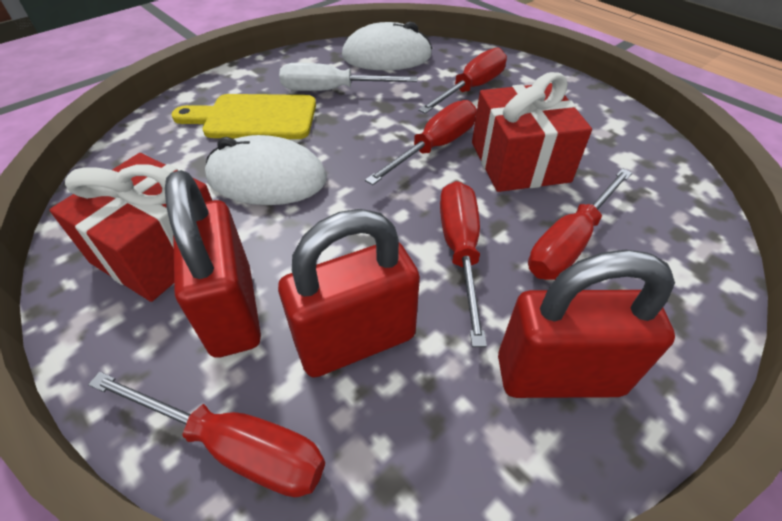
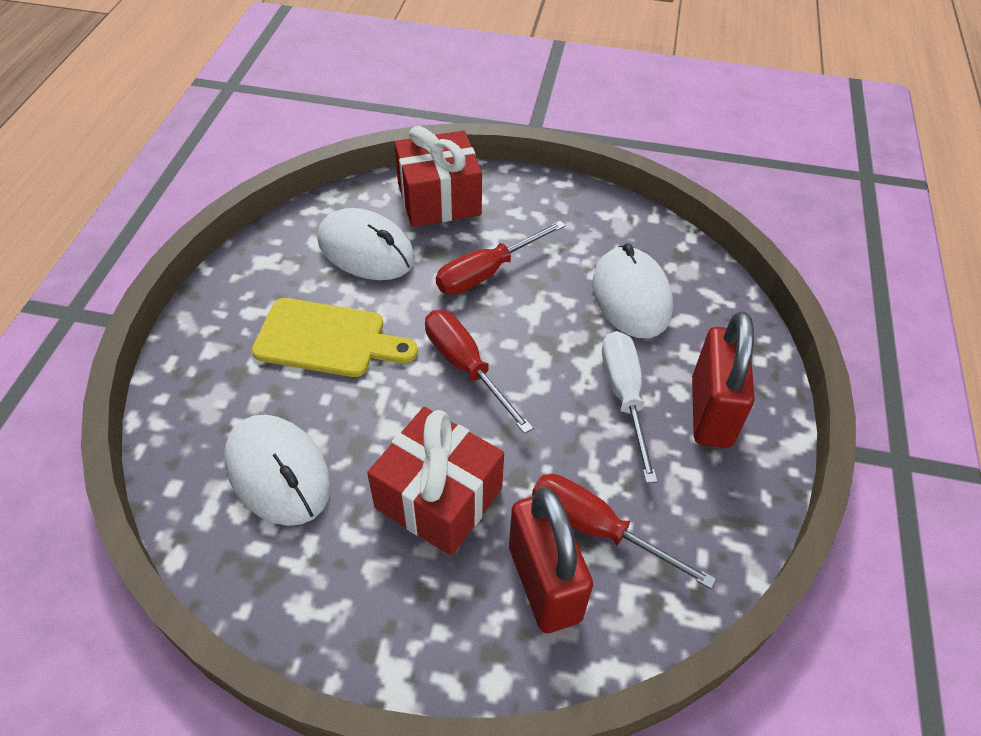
red padlock: 3 -> 2
red screwdriver: 5 -> 3
white mouse: 2 -> 3

